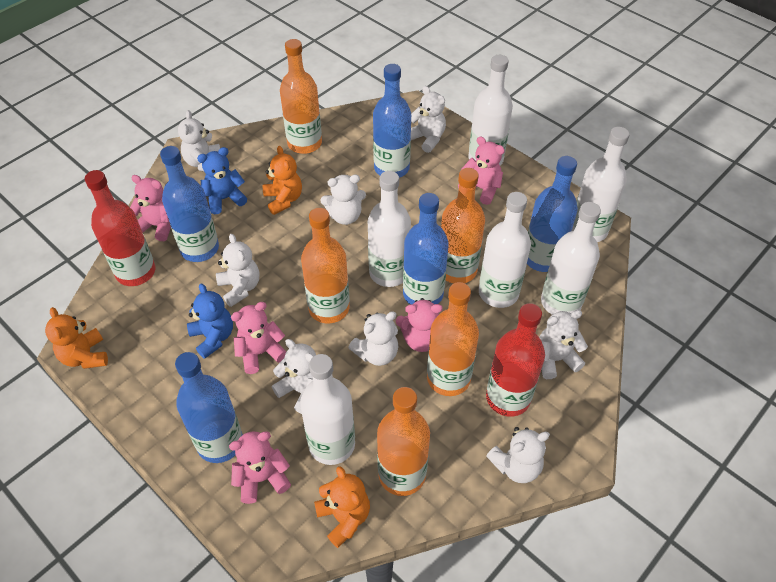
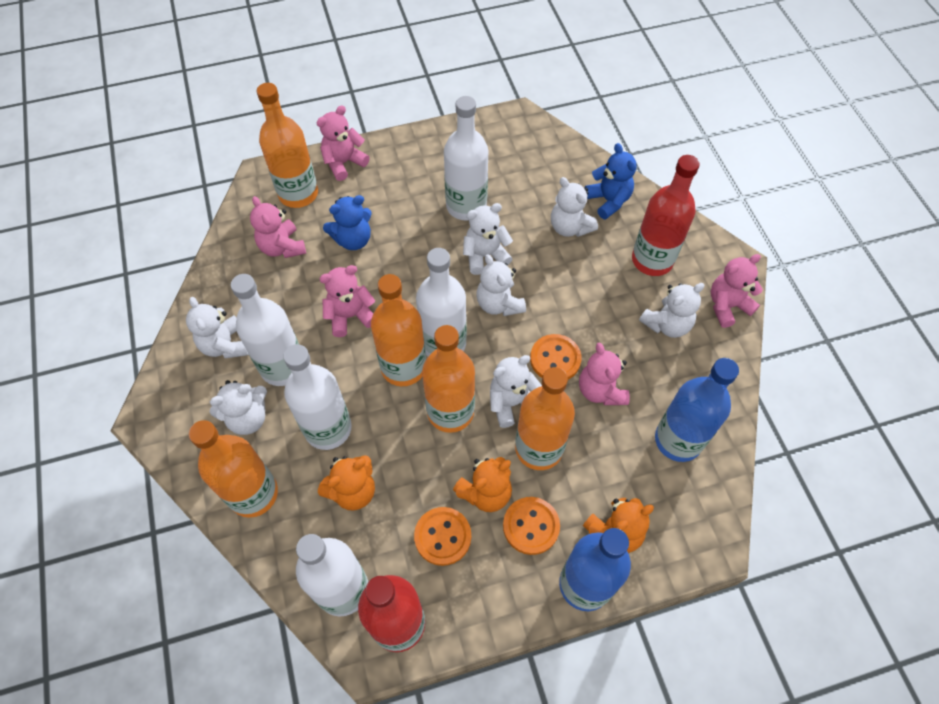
blue bottle: 5 -> 2
orange button: 0 -> 3
white bottle: 6 -> 5
white teddy bear: 8 -> 7

